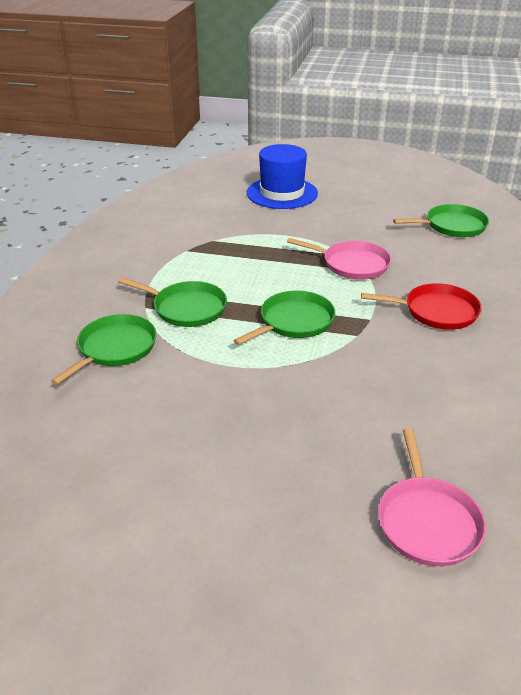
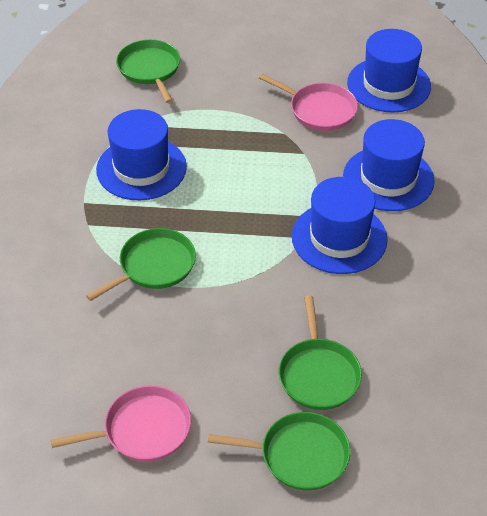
blue hat: 1 -> 4
red pan: 1 -> 0

